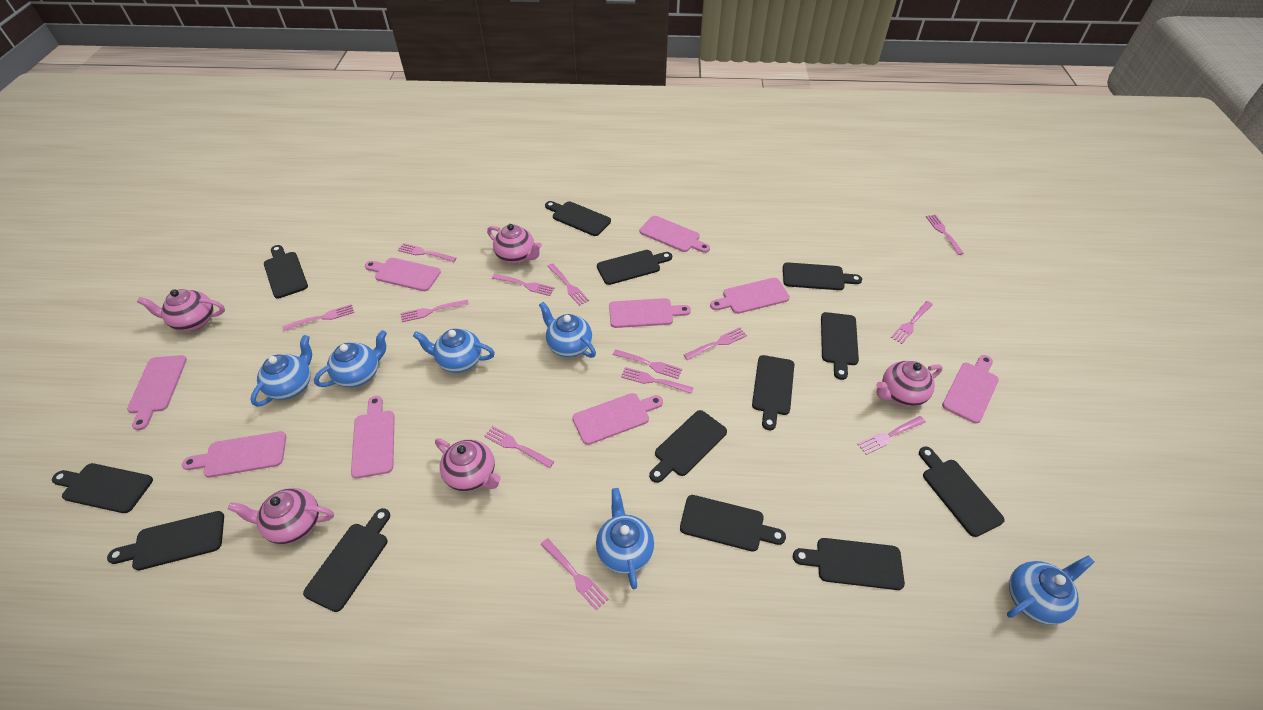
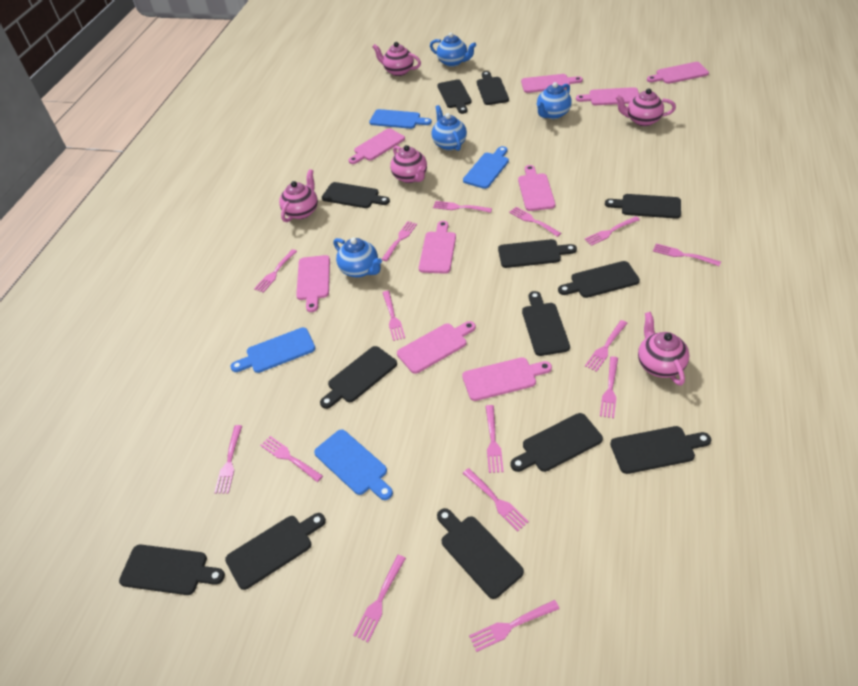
blue cutting board: 0 -> 4
blue teapot: 6 -> 4
pink fork: 13 -> 15

